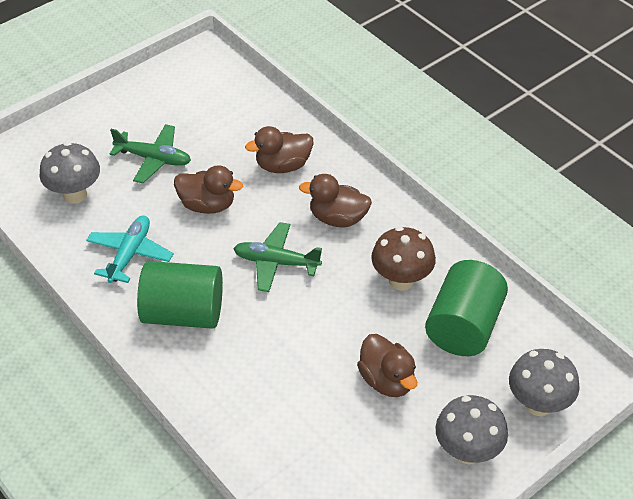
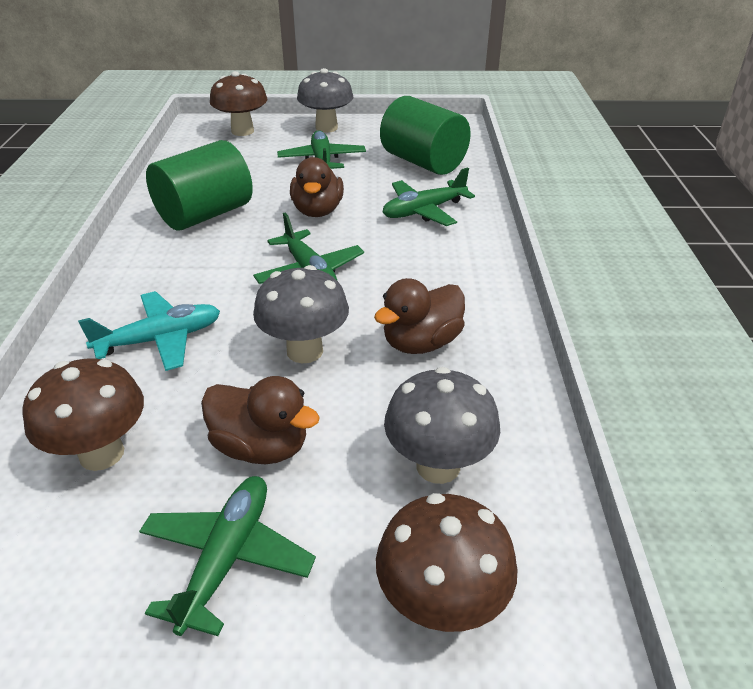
brown duck: 4 -> 3
brown mushroom: 1 -> 3
green plane: 2 -> 4

